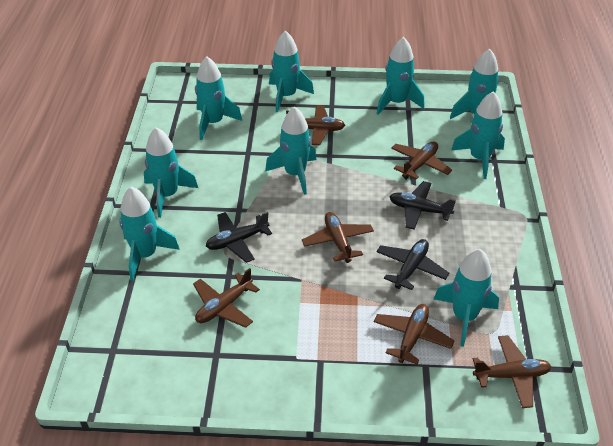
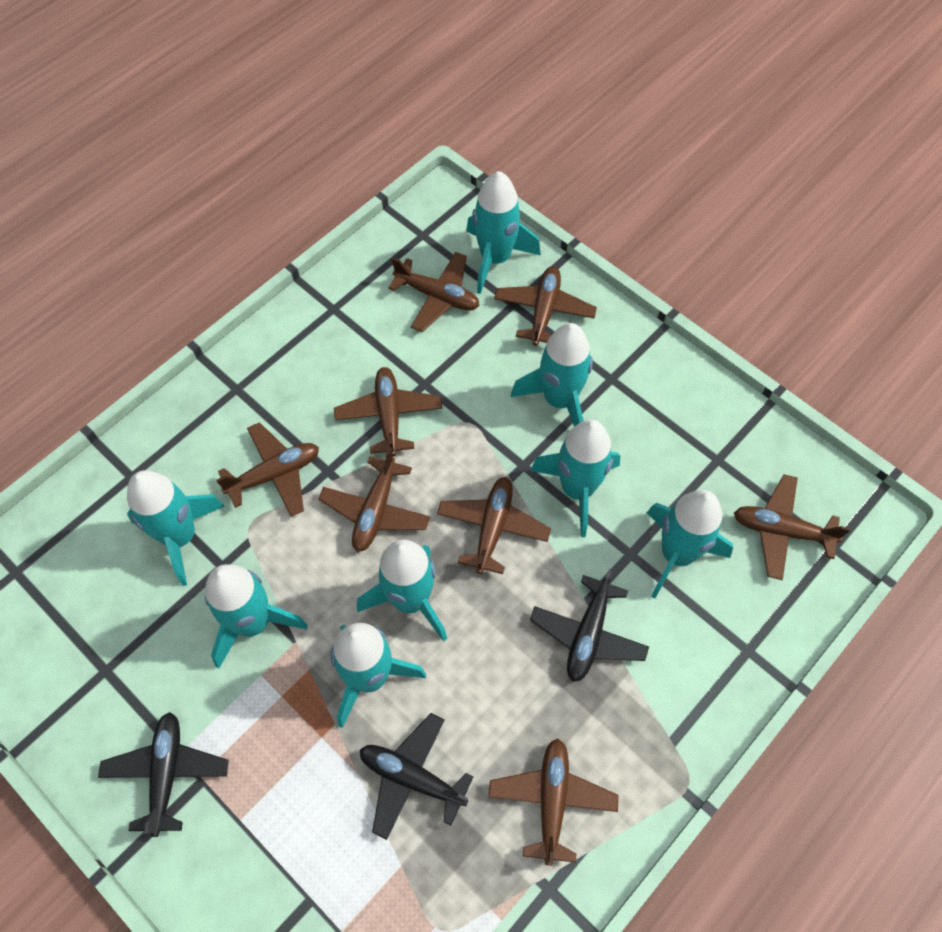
brown plane: 6 -> 8
turquoise rocket: 9 -> 8

